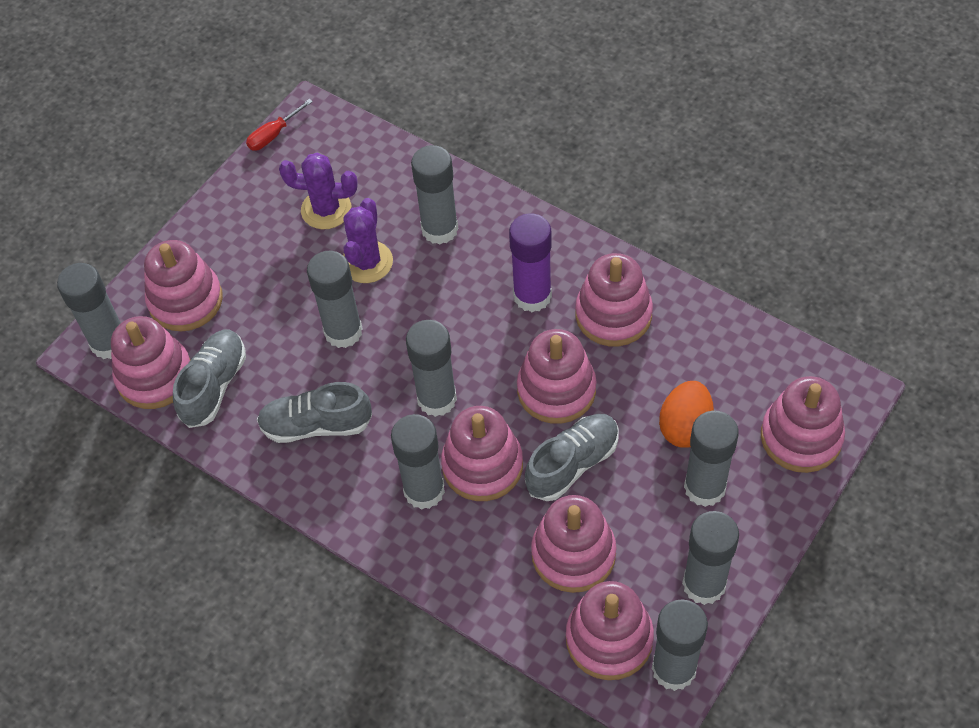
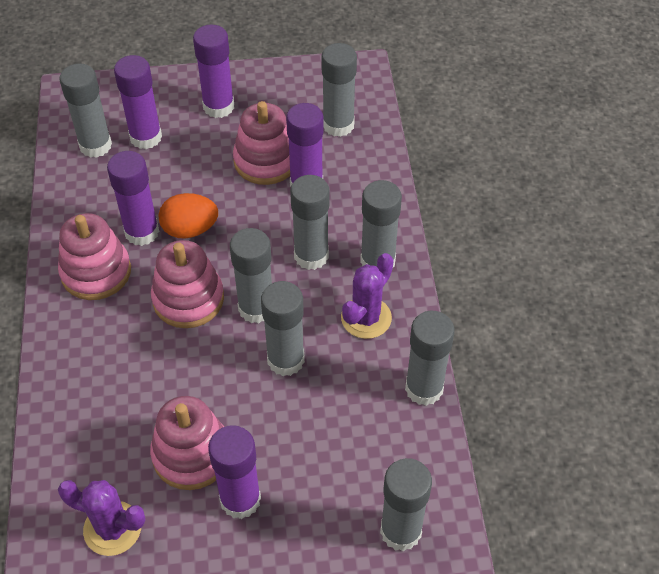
grey shoe: 3 -> 0
pink stacking toy: 8 -> 4
purple glue stick: 1 -> 5
red screwdriver: 1 -> 0

